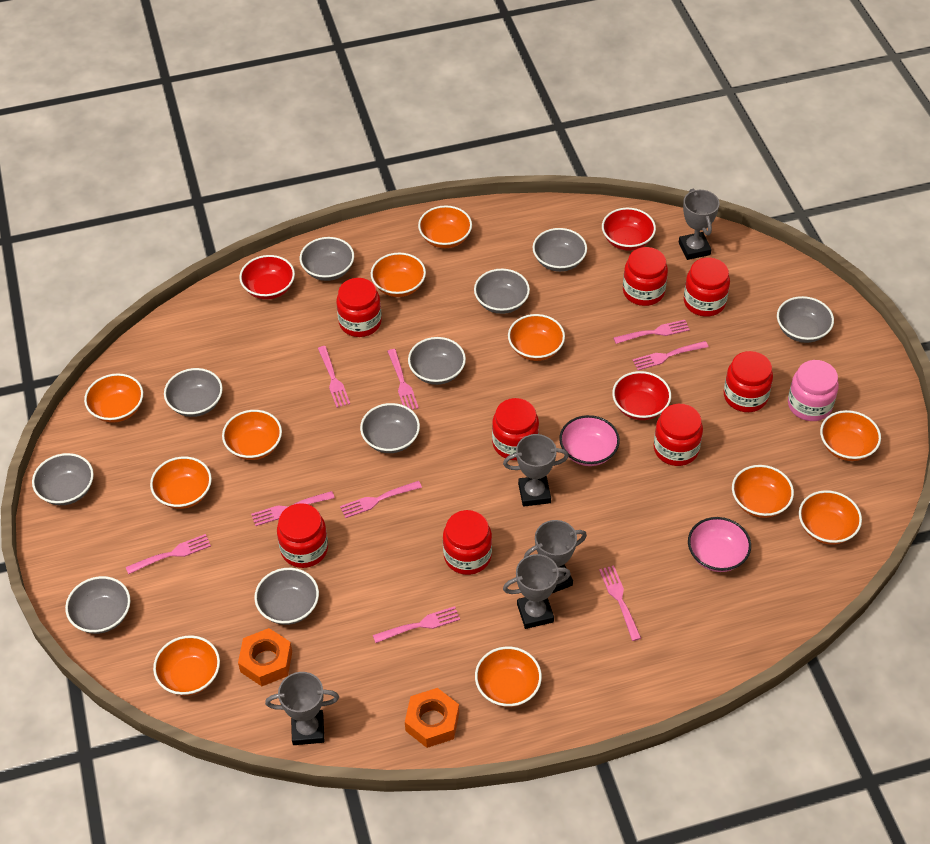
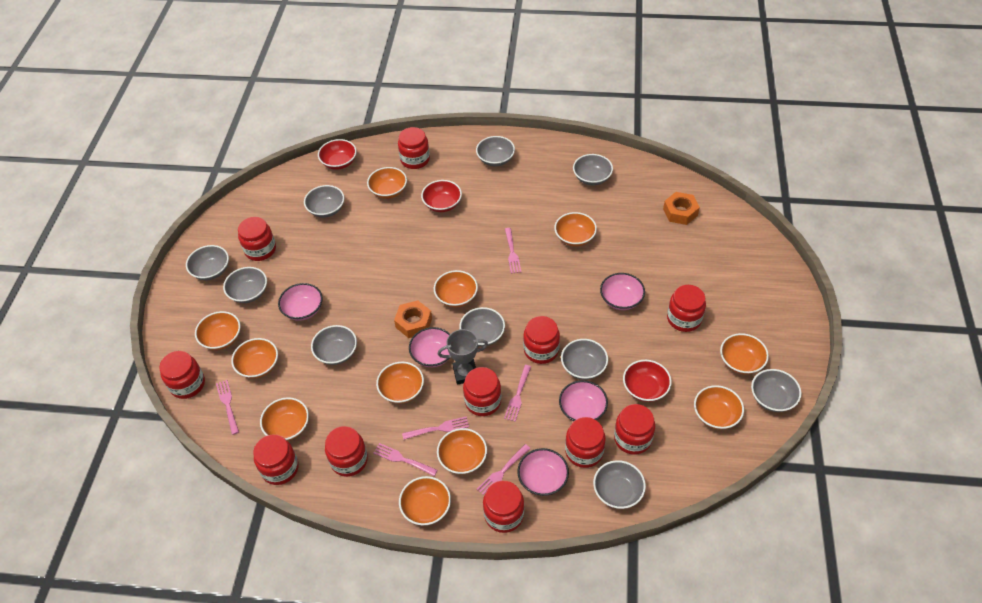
grey trophy: 5 -> 1
pink bowl: 2 -> 5
pink fork: 9 -> 6
pink jar: 1 -> 0
red jar: 8 -> 11

